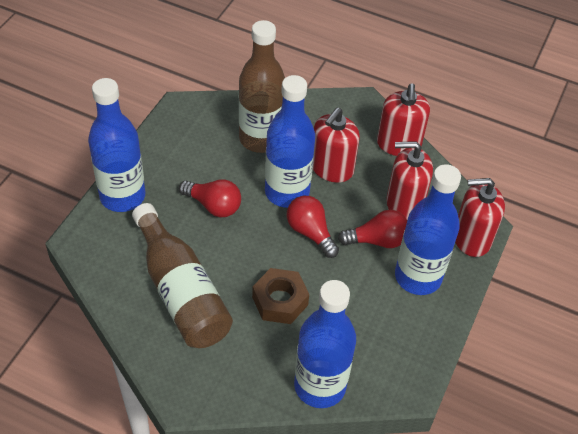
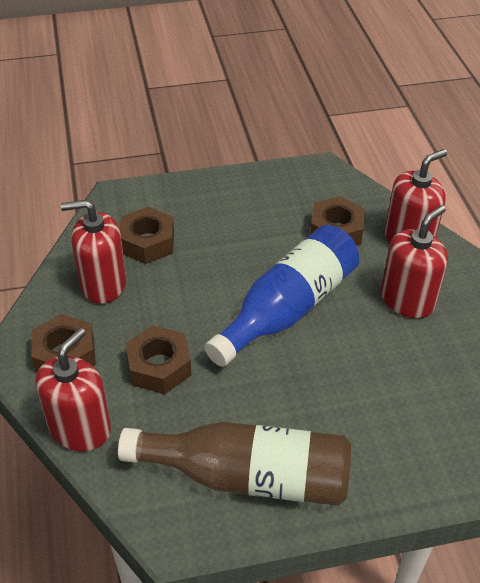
blue bottle: 4 -> 1
brown bottle: 2 -> 1
brown nut: 1 -> 4
red light bulb: 3 -> 0

